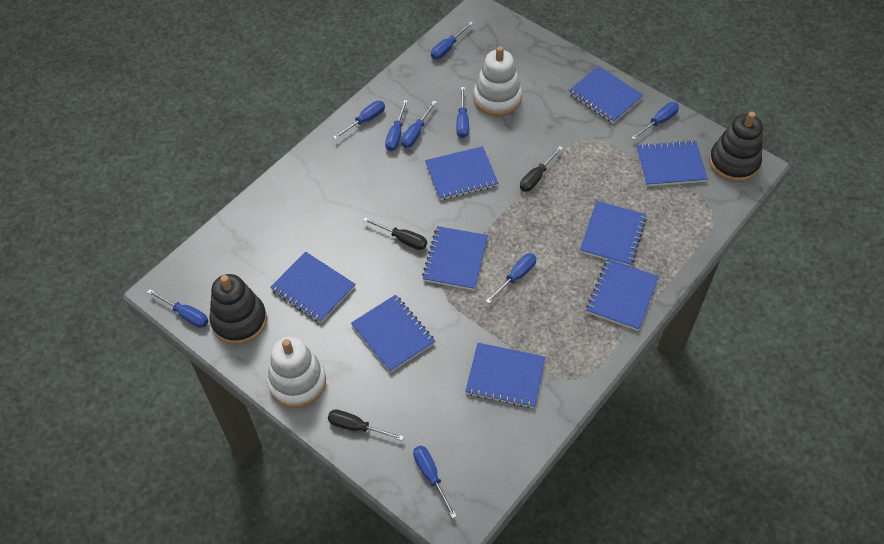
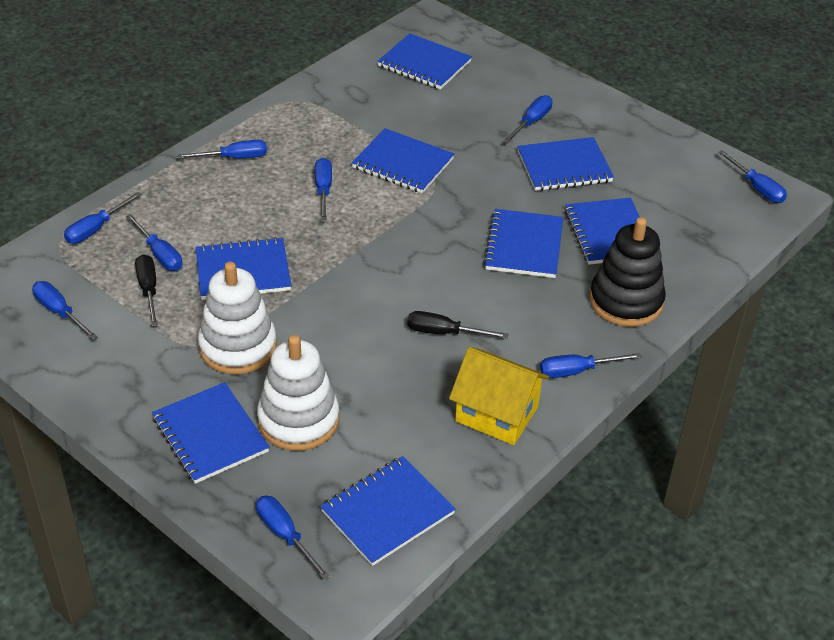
black screwdriver: 3 -> 2
black stacking toy: 2 -> 1
blue notebook: 9 -> 8
yellow house: 0 -> 1

